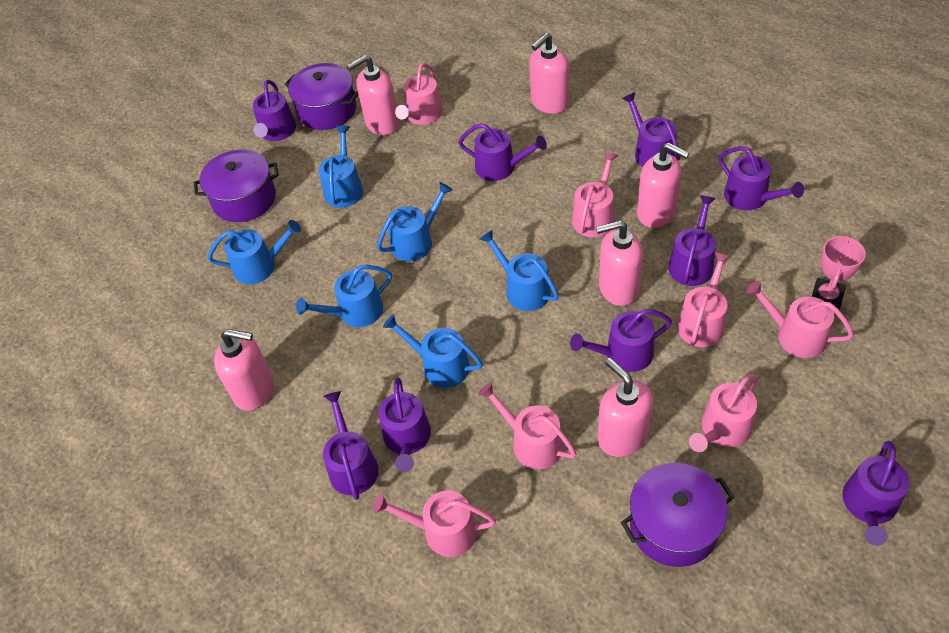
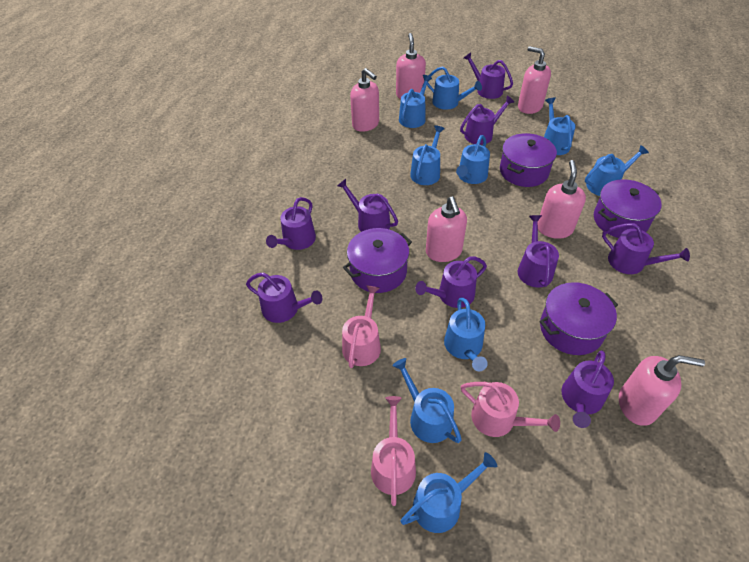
blue watering can: 6 -> 9
pink trophy: 1 -> 0
pink watering can: 7 -> 3
purple pot: 3 -> 4

